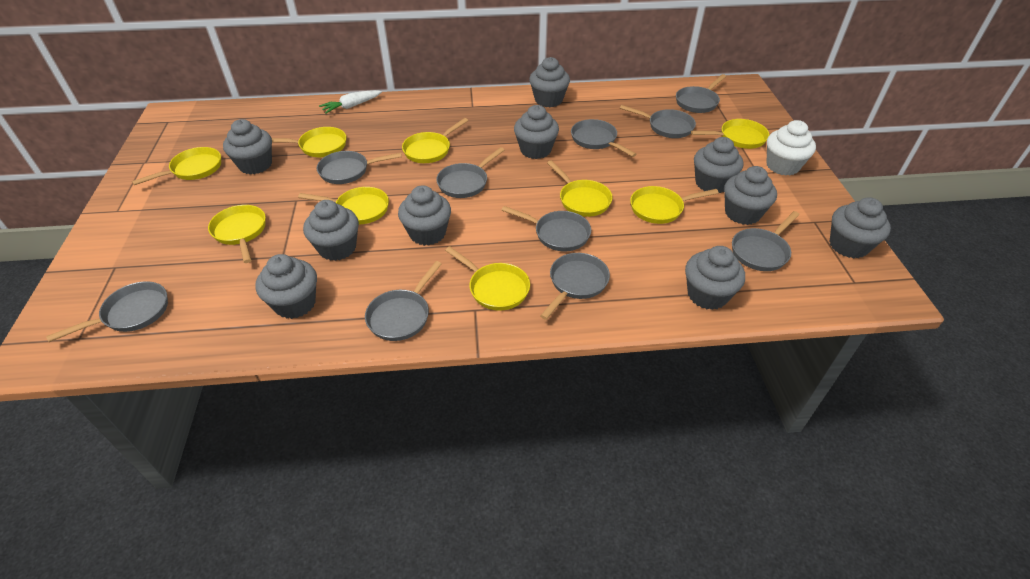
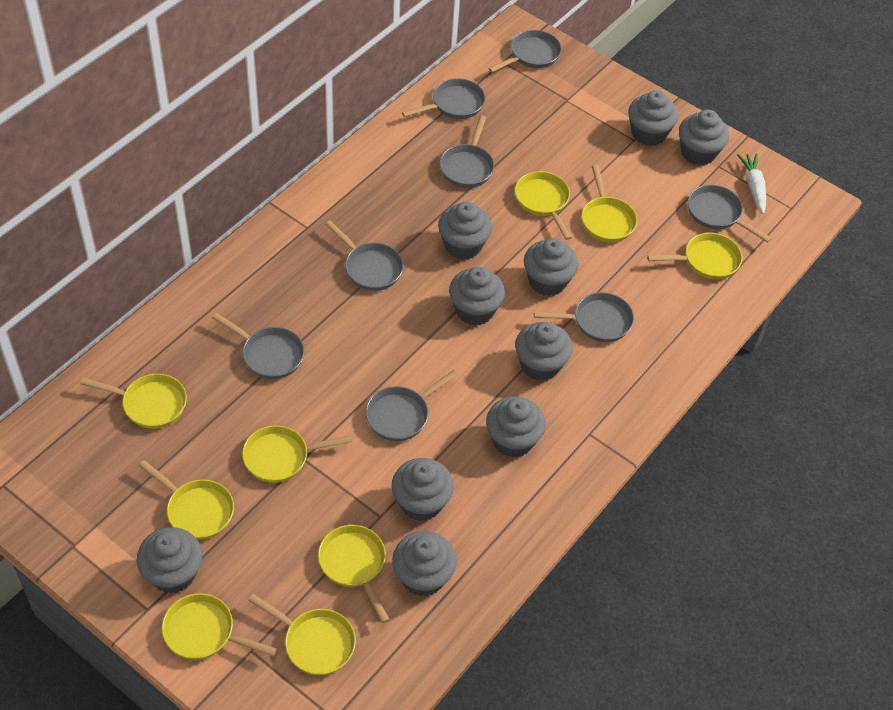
grey pan: 10 -> 8
white cupcake: 1 -> 0

